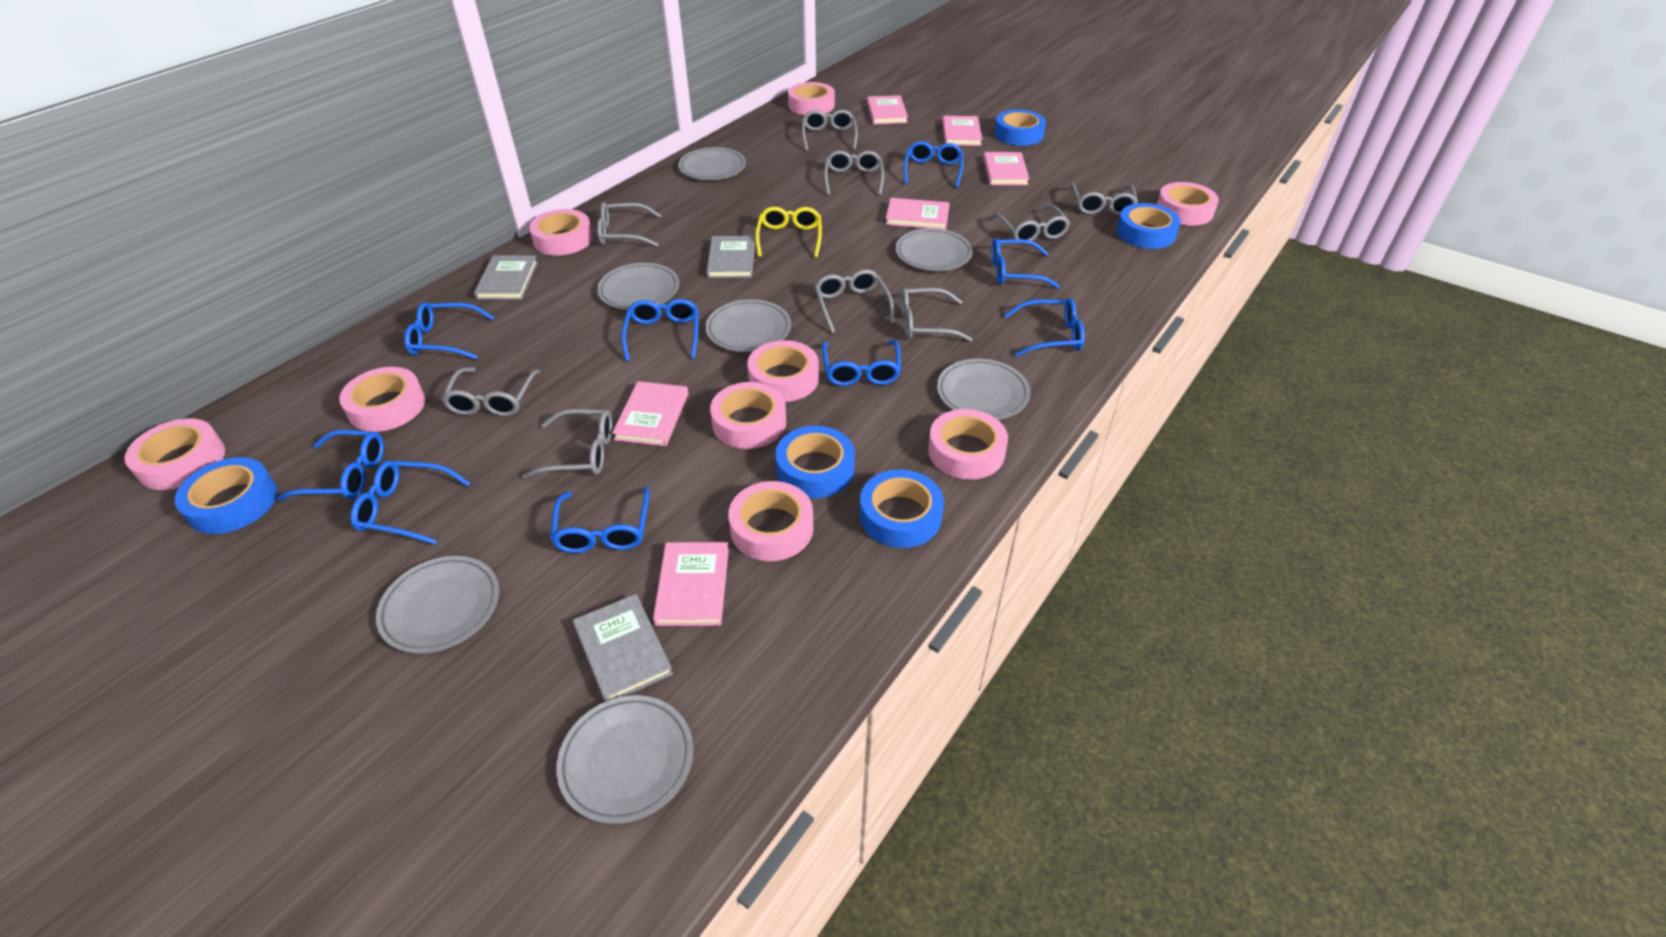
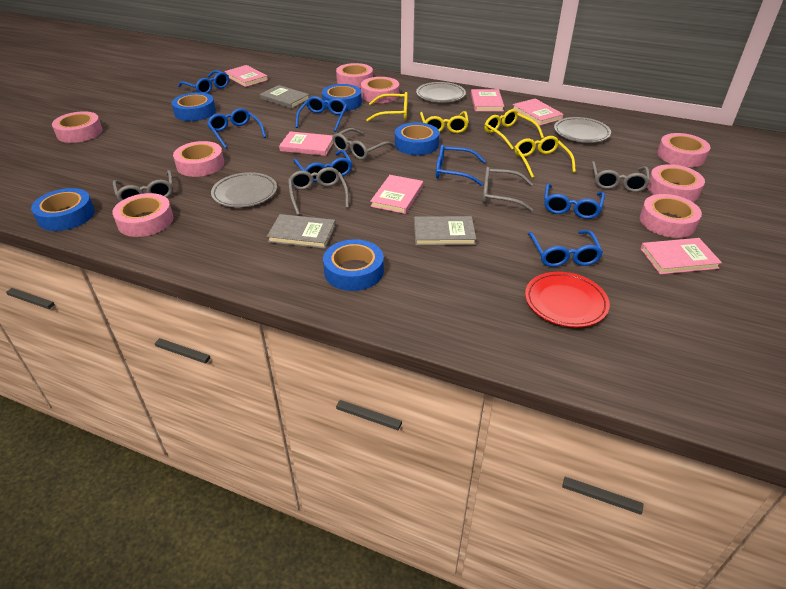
blue glasses: 9 -> 7
grey glasses: 9 -> 5
grey plate: 7 -> 3
pink tape: 9 -> 8
red plate: 0 -> 1
yellow glasses: 1 -> 4

